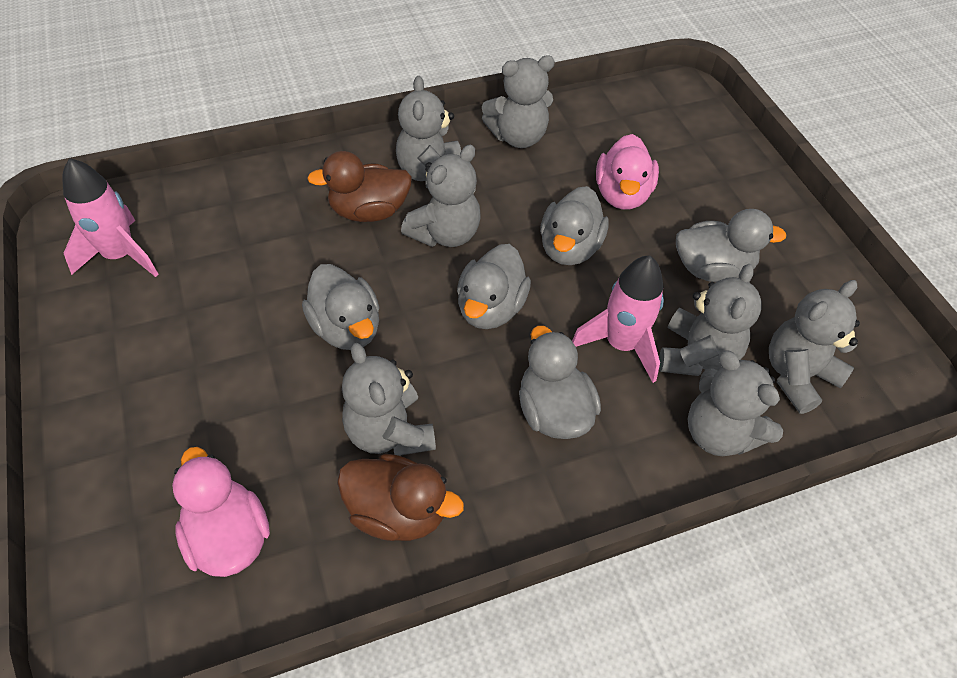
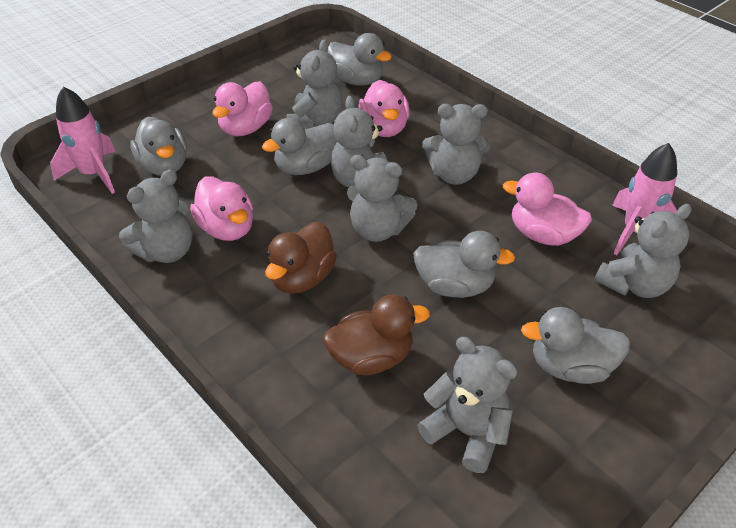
pink duck: 2 -> 4

